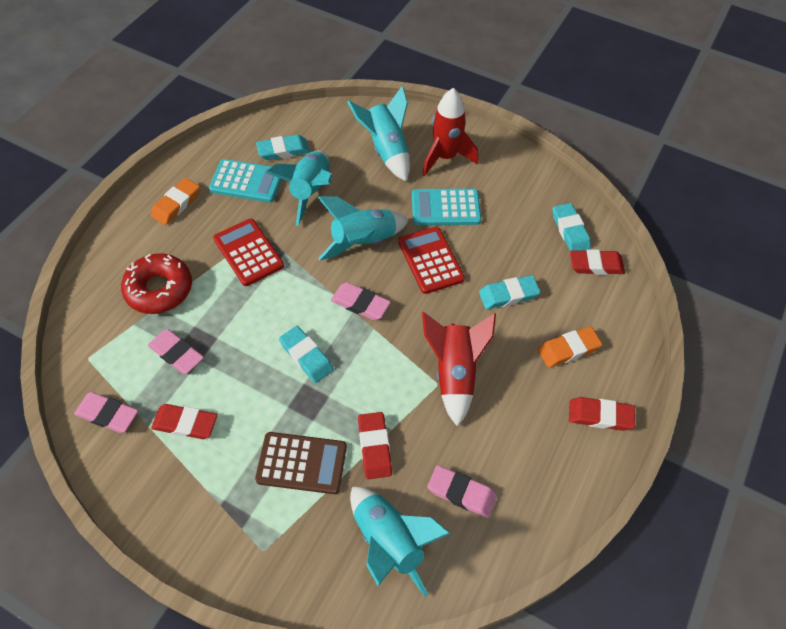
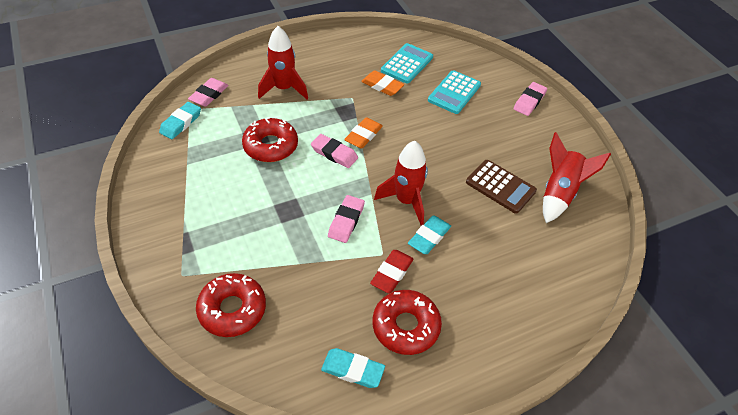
red calculator: 2 -> 0
red donut: 1 -> 3
red eraser: 4 -> 1
red rocket: 2 -> 3
turquoise eraser: 4 -> 3
turquoise rocket: 4 -> 0

